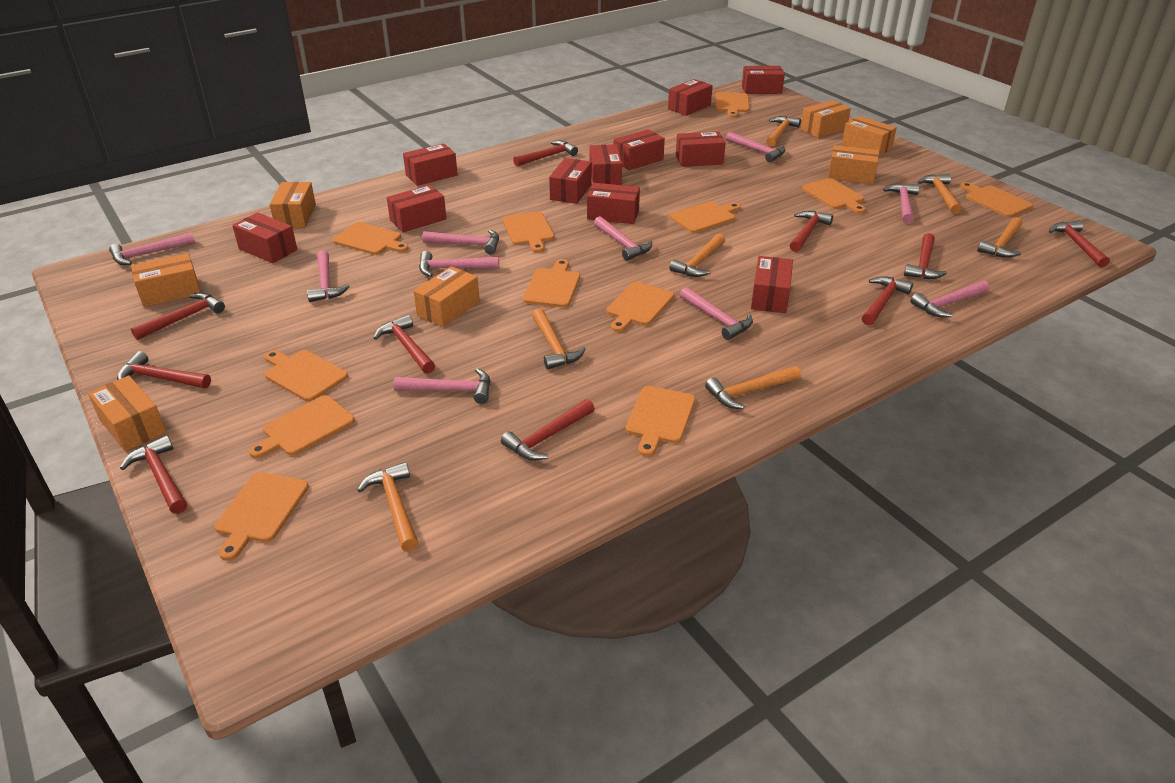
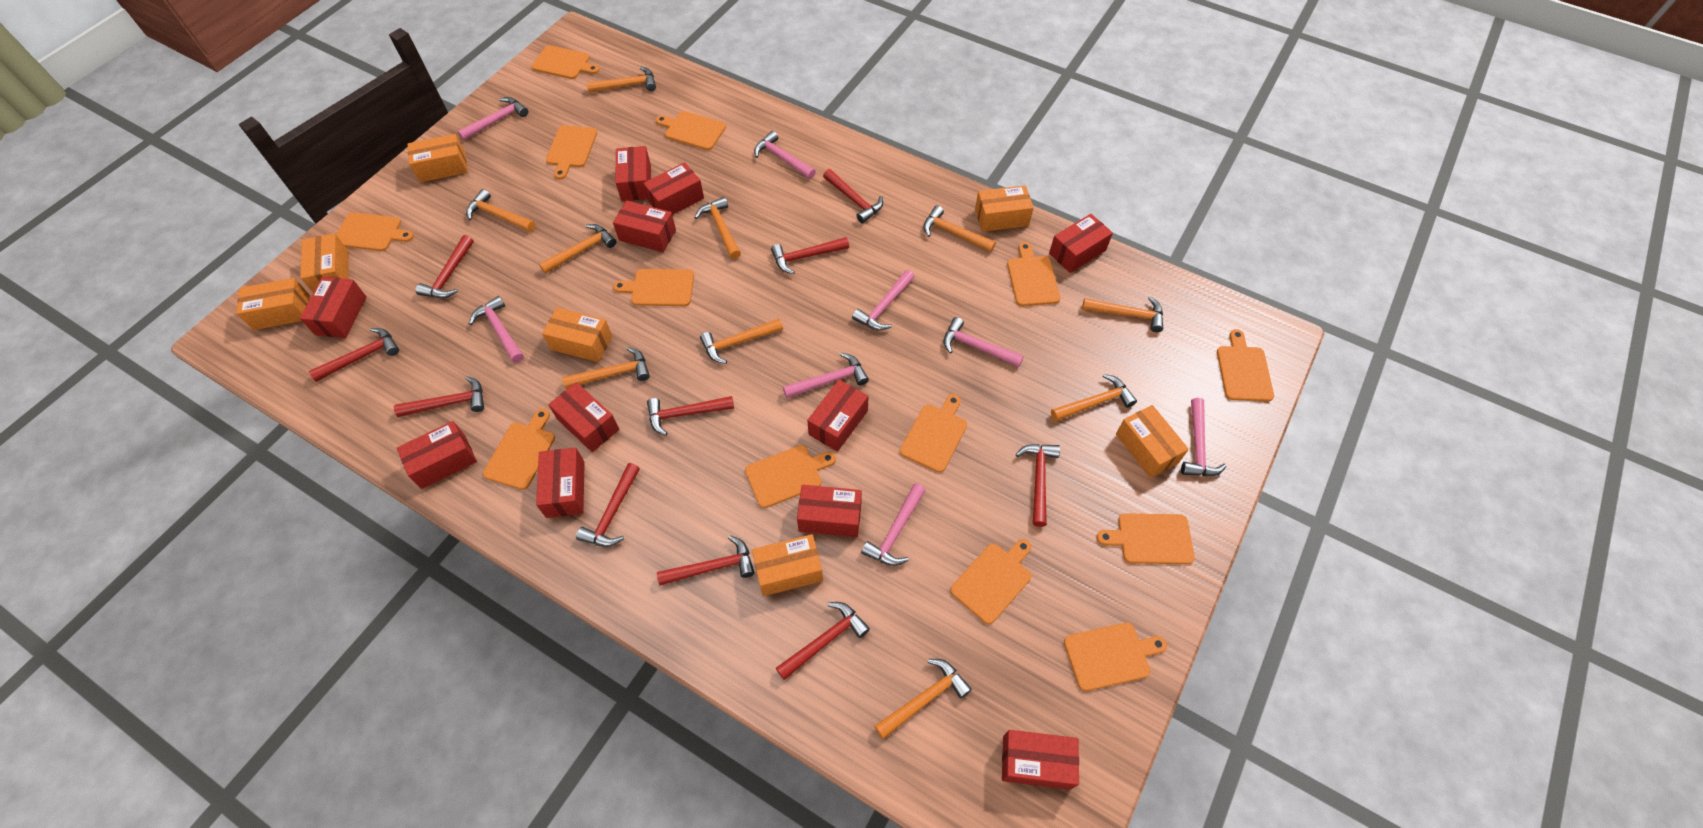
orange cutting board: 12 -> 13
orange hammer: 7 -> 10
pink hammer: 10 -> 8

